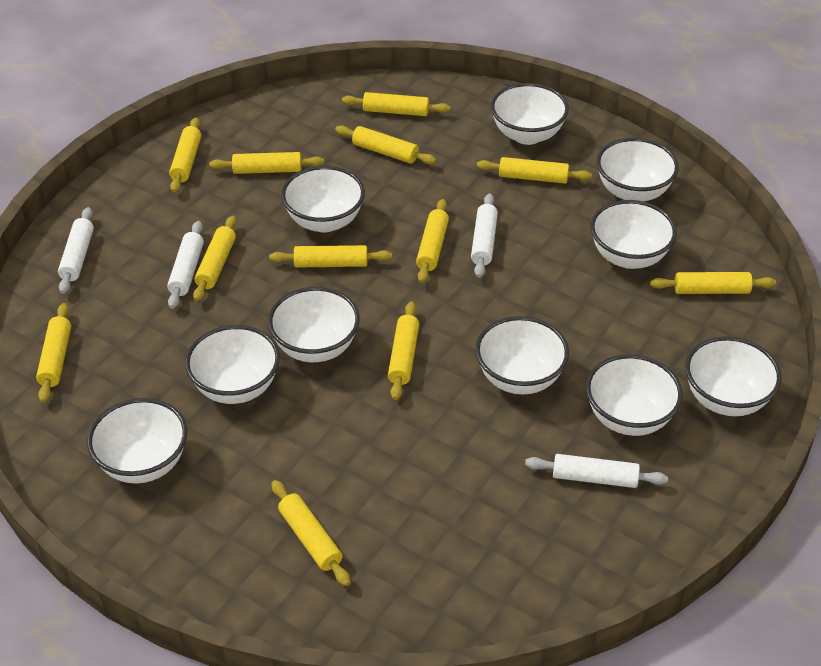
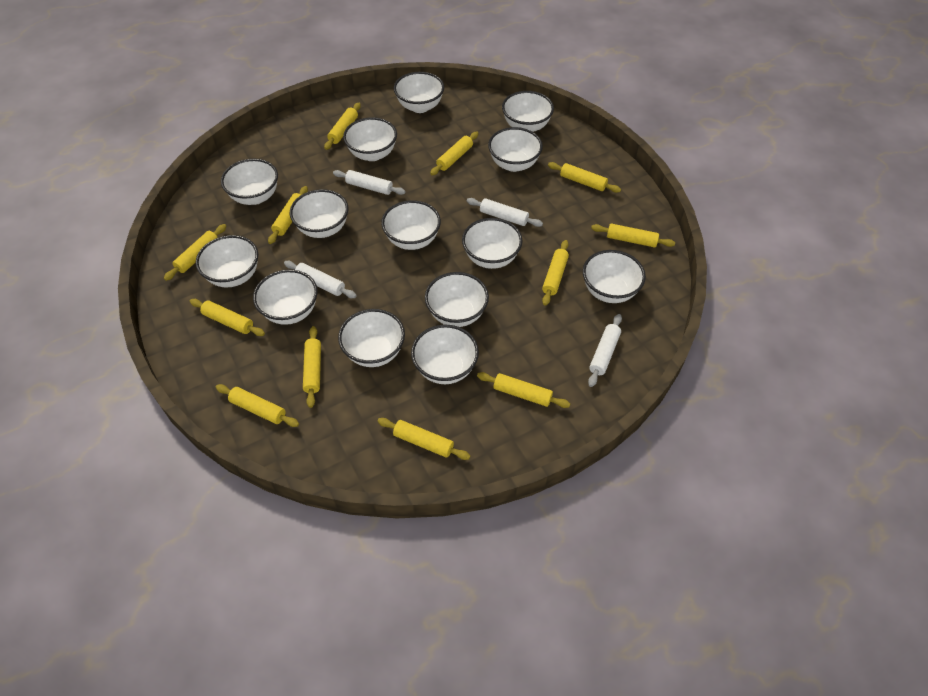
white bowl: 10 -> 14

